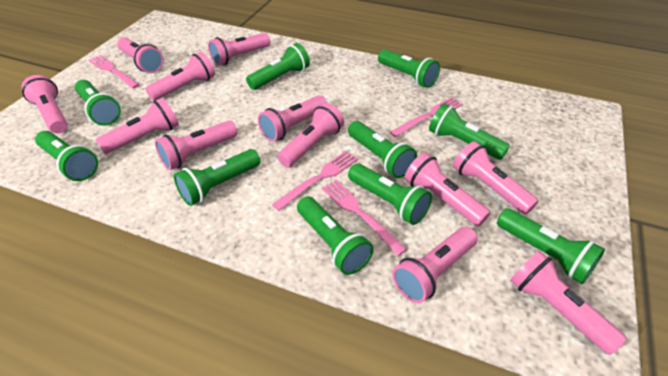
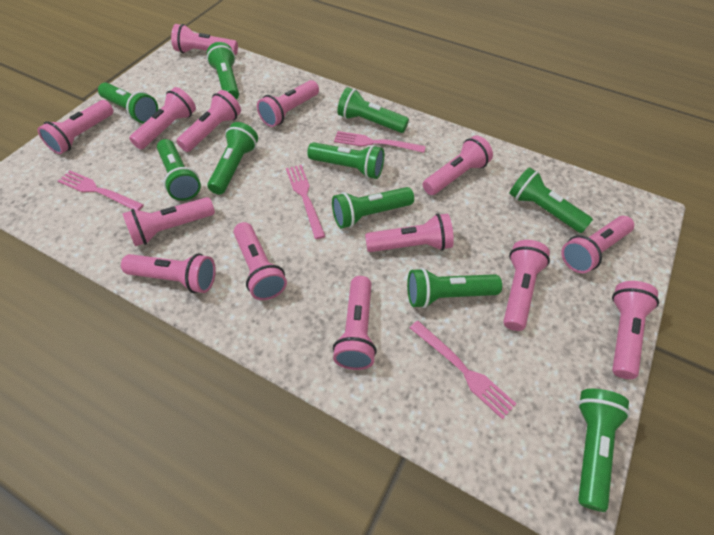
pink flashlight: 12 -> 14

